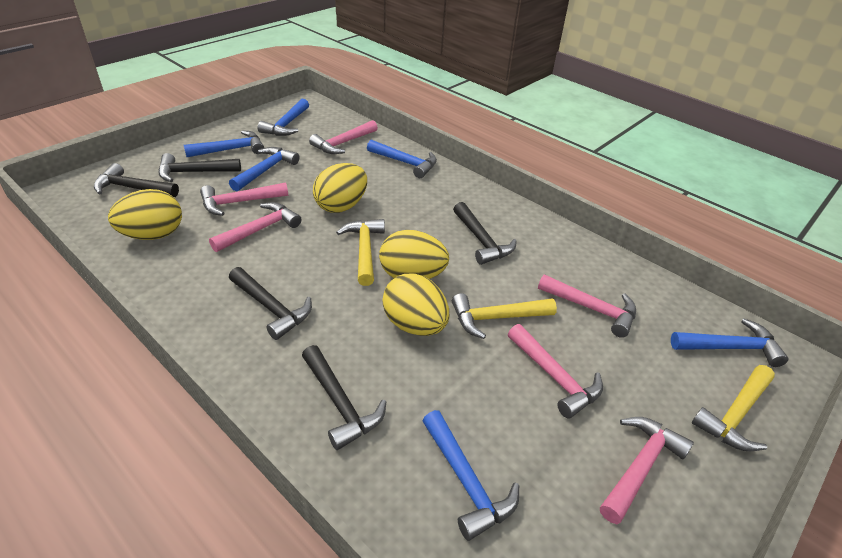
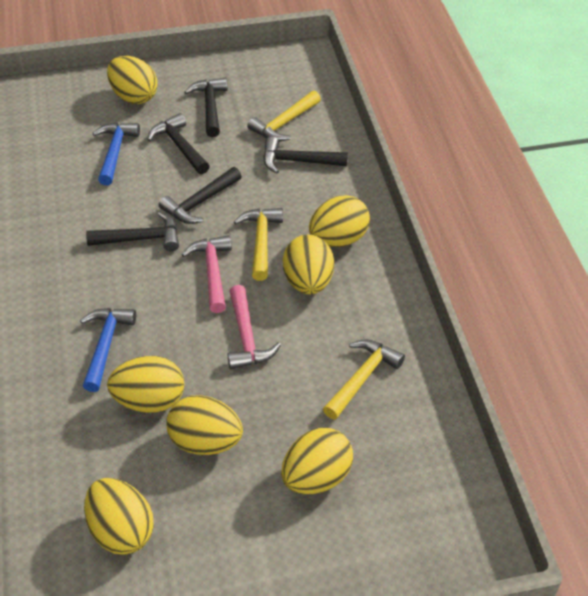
blue hammer: 6 -> 2
pink hammer: 6 -> 2
yellow egg: 4 -> 7

